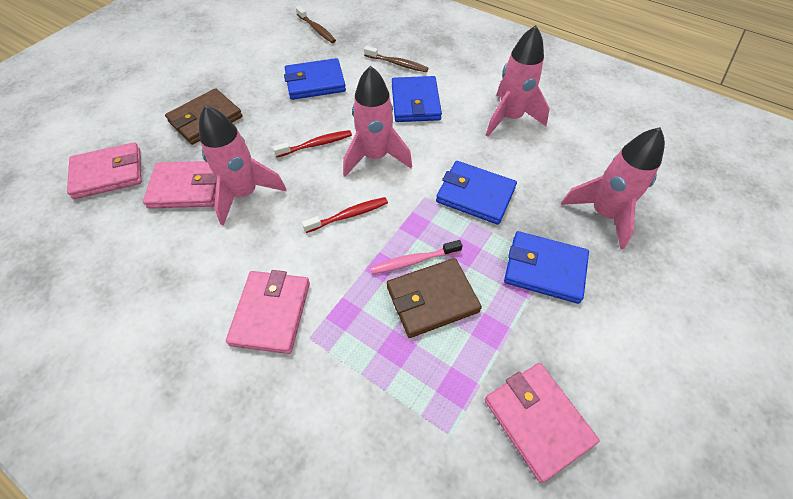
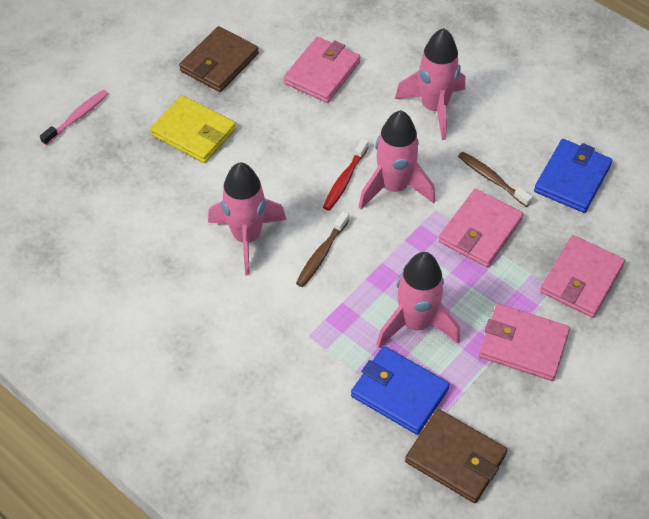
blue wallet: 4 -> 2
red toothbrush: 2 -> 1
yellow wallet: 0 -> 1

